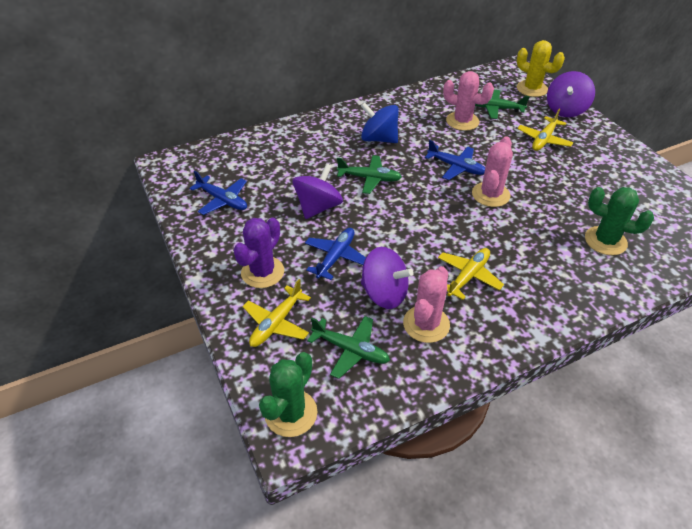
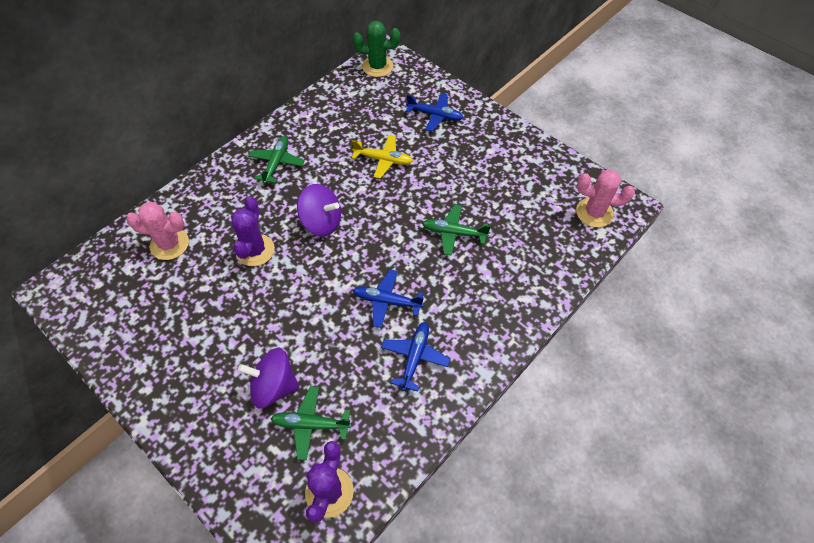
blue spinning top: 1 -> 0
green cactus: 2 -> 1
pink cactus: 3 -> 2
purple cactus: 1 -> 2
purple spinning top: 3 -> 2
yellow cactus: 1 -> 0
yellow plane: 3 -> 1

